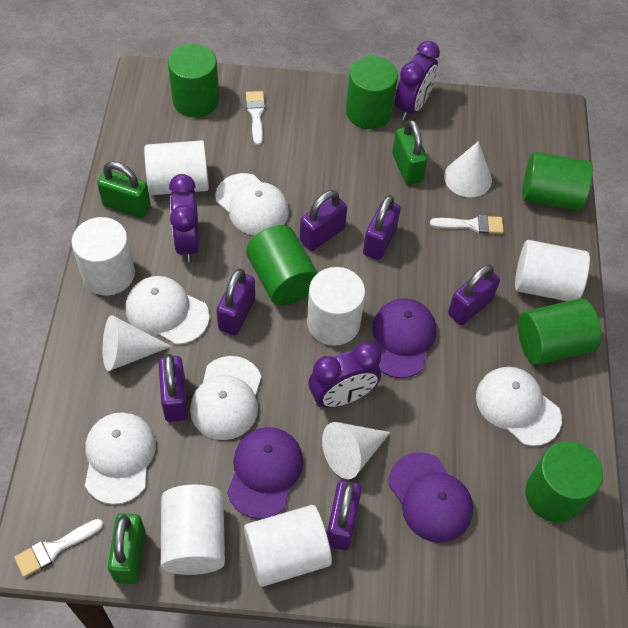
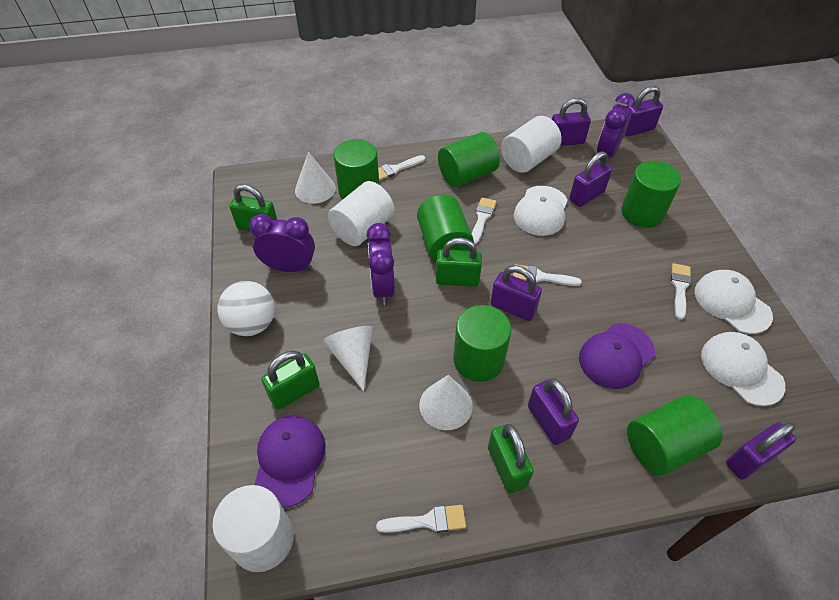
green padlock: 3 -> 4
purple cap: 3 -> 2
white ball: 0 -> 1
white brush: 3 -> 5
white cap: 5 -> 3
white cylinder: 6 -> 3

